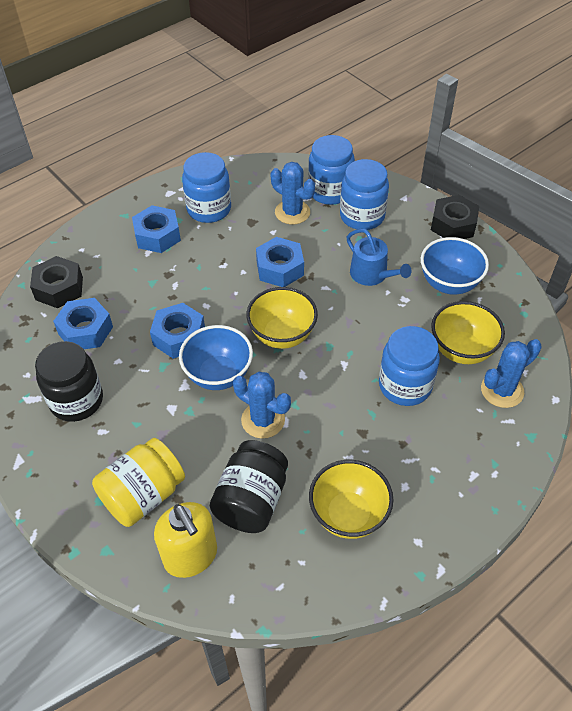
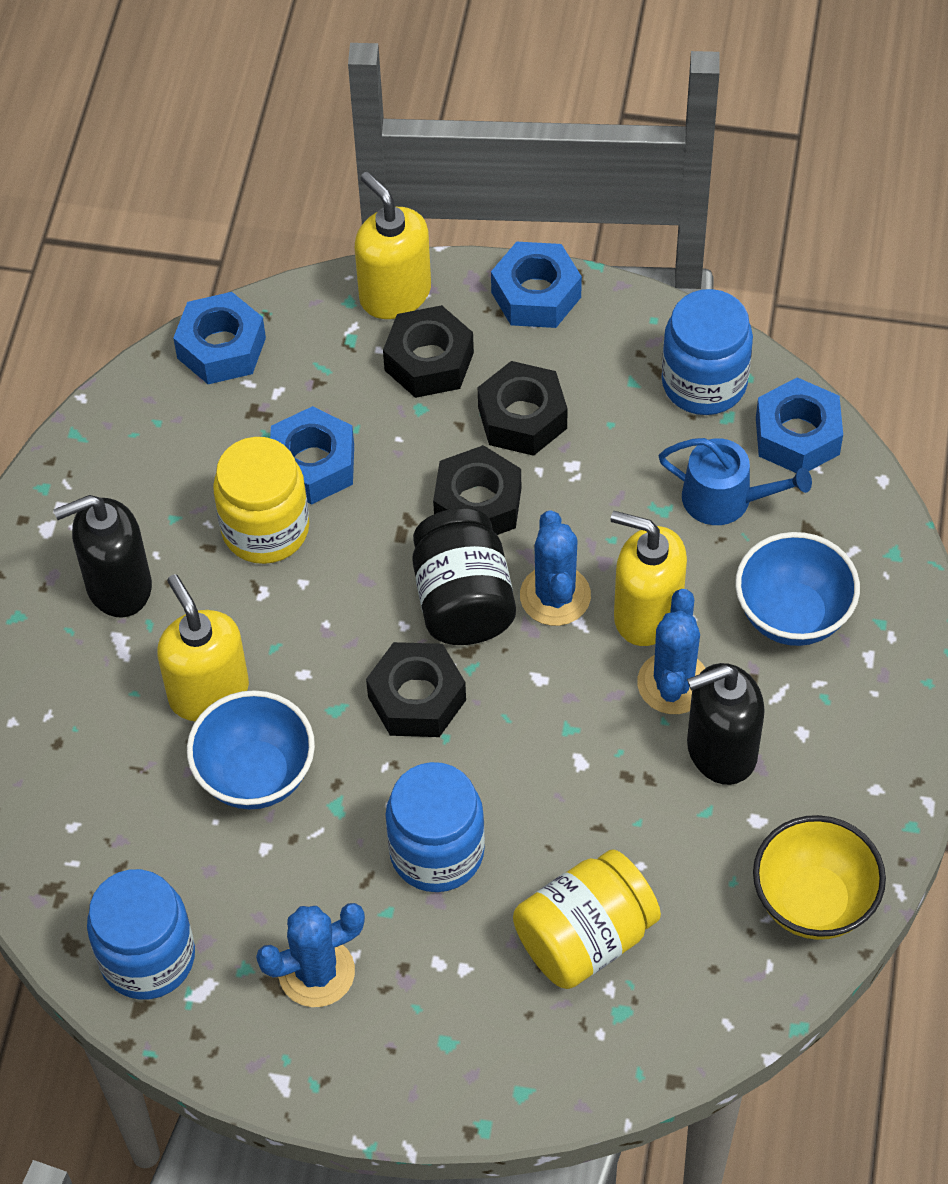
black jar: 2 -> 1
black nut: 2 -> 4
black soap dispenser: 0 -> 2
blue jar: 4 -> 3
yellow bowl: 3 -> 1
yellow jar: 1 -> 2
yellow soap dispenser: 1 -> 3

